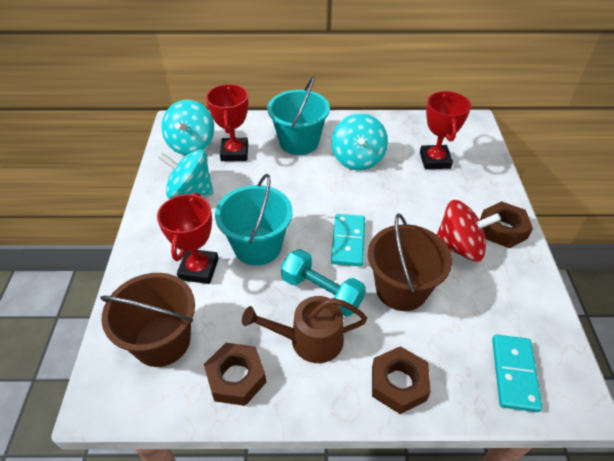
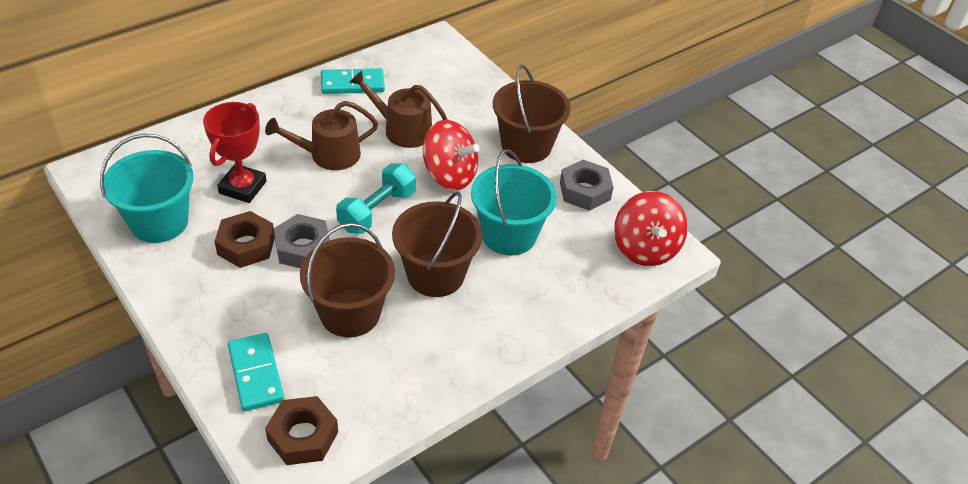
brown bucket: 2 -> 3
brown nut: 3 -> 2
brown watering can: 1 -> 2
grey nut: 0 -> 2
red spinning top: 1 -> 2
red trophy: 3 -> 1
turquoise spinning top: 3 -> 0

